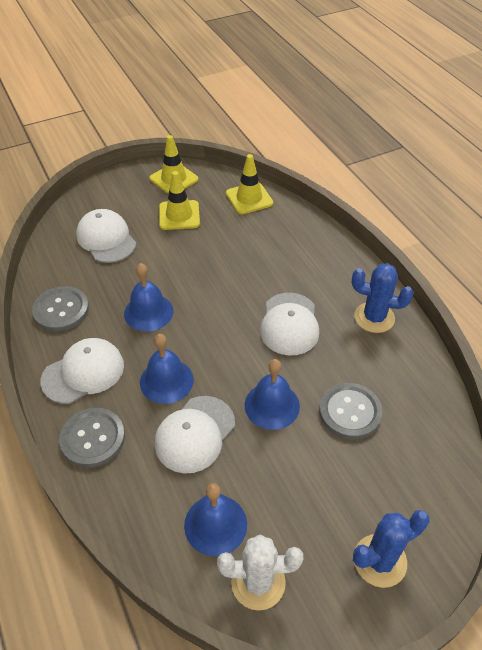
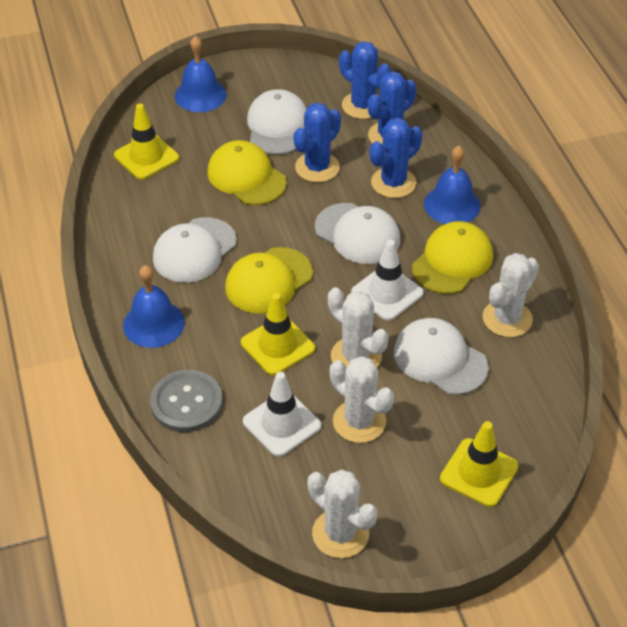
blue bell: 4 -> 3
blue cactus: 2 -> 4
grey button: 3 -> 1
white cactus: 1 -> 4
white traffic cone: 0 -> 2
yellow cap: 0 -> 3

